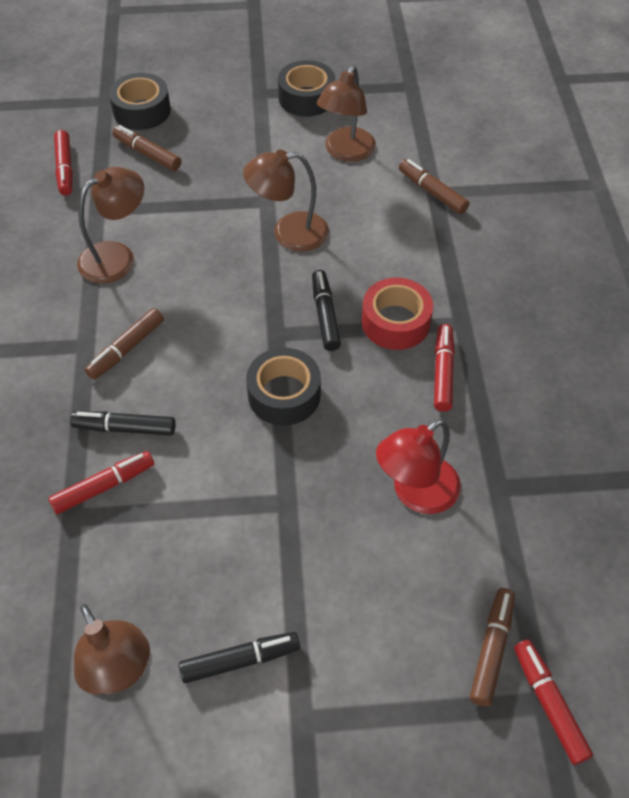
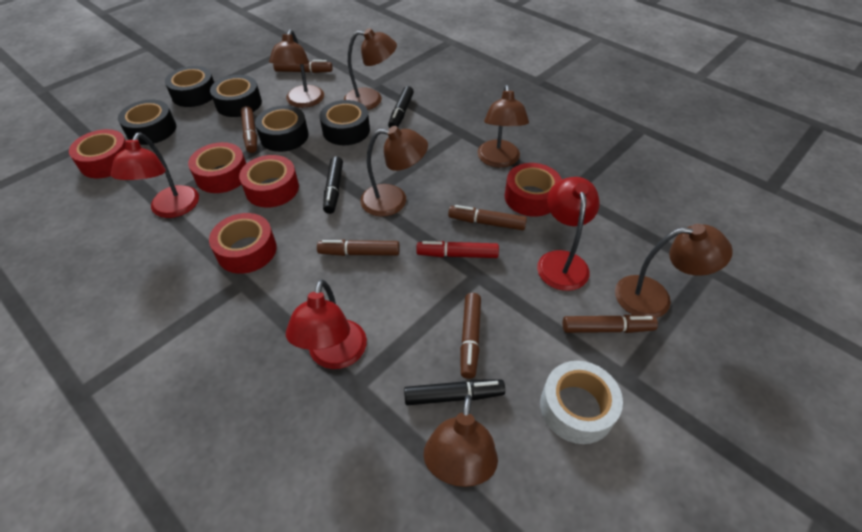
black tape: 3 -> 5
brown lamp: 4 -> 6
brown marker: 4 -> 6
red lamp: 1 -> 3
red marker: 4 -> 1
red tape: 1 -> 5
white tape: 0 -> 1

